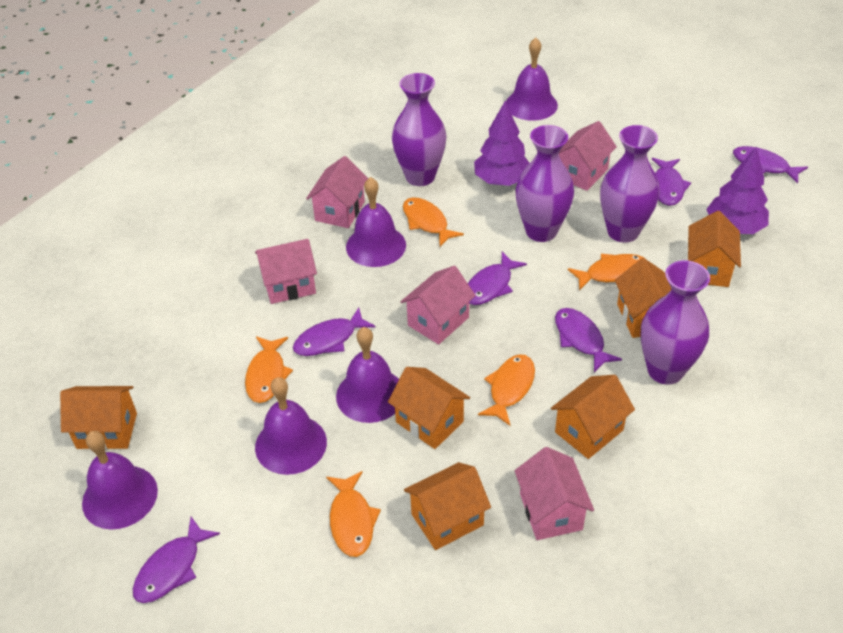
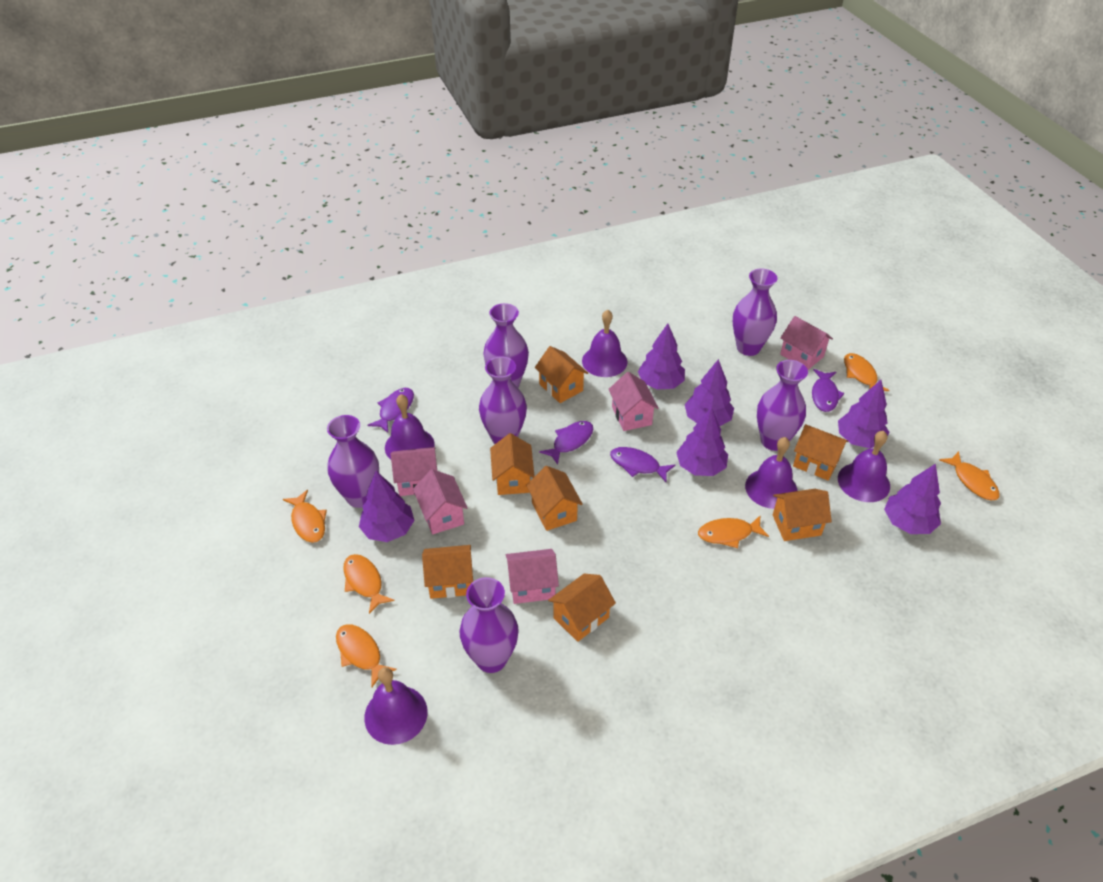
orange fish: 5 -> 6
orange house: 6 -> 7
purple fish: 6 -> 4
purple tree: 2 -> 6
purple vase: 4 -> 6

